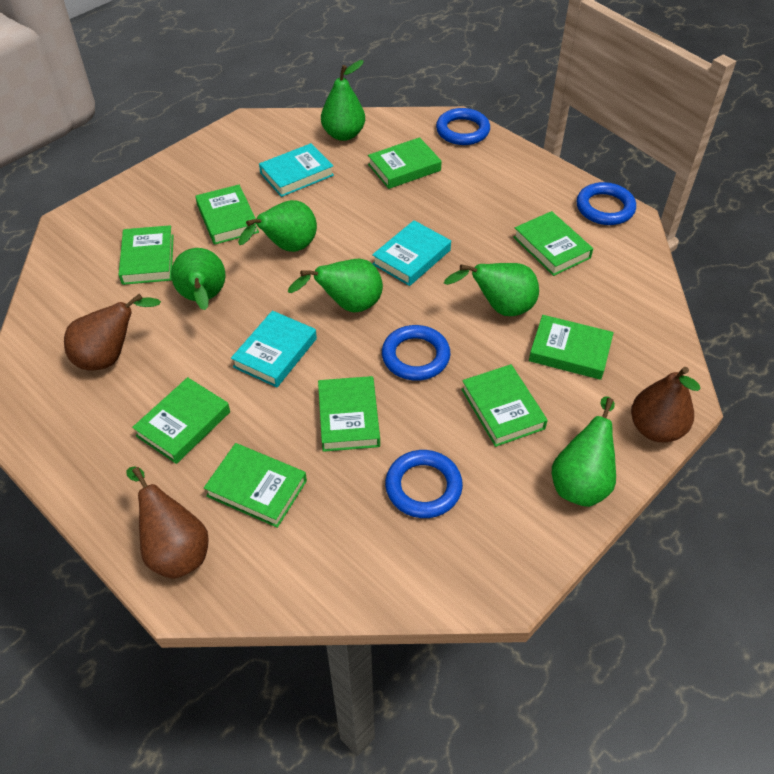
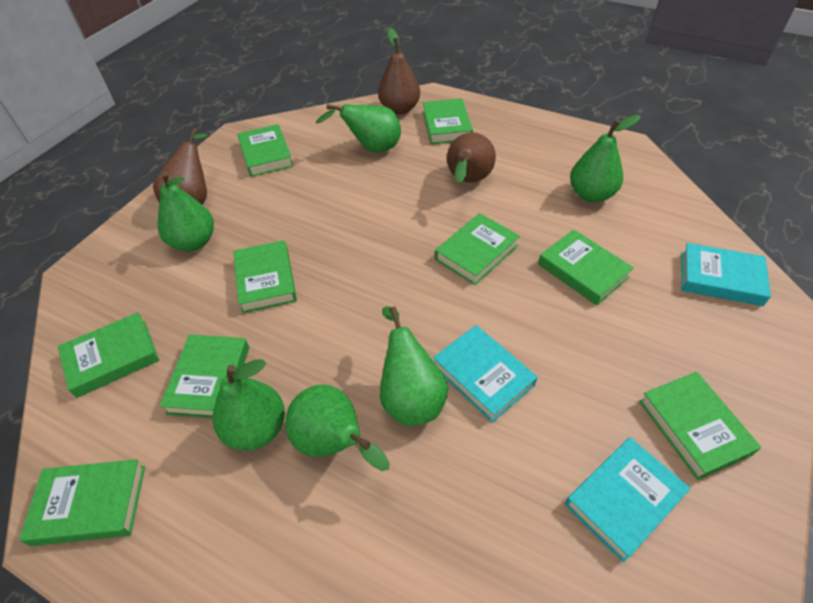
blue ring: 4 -> 0

